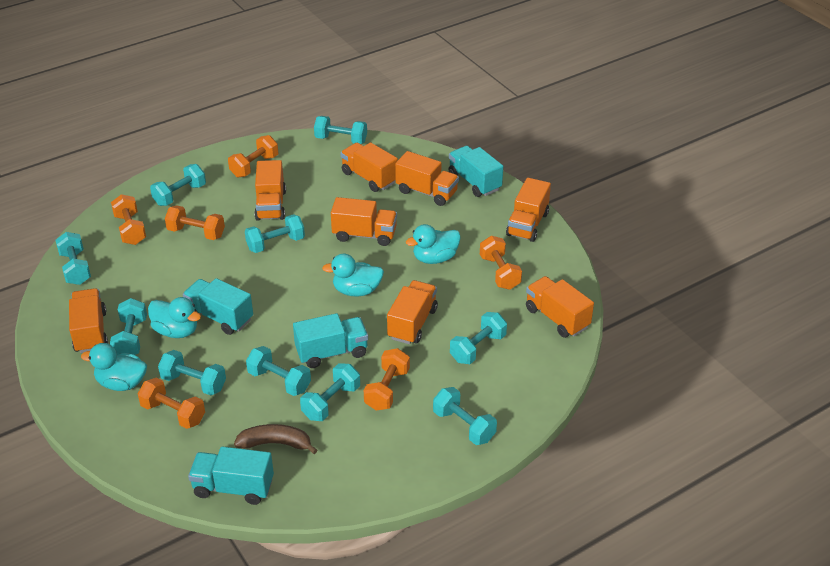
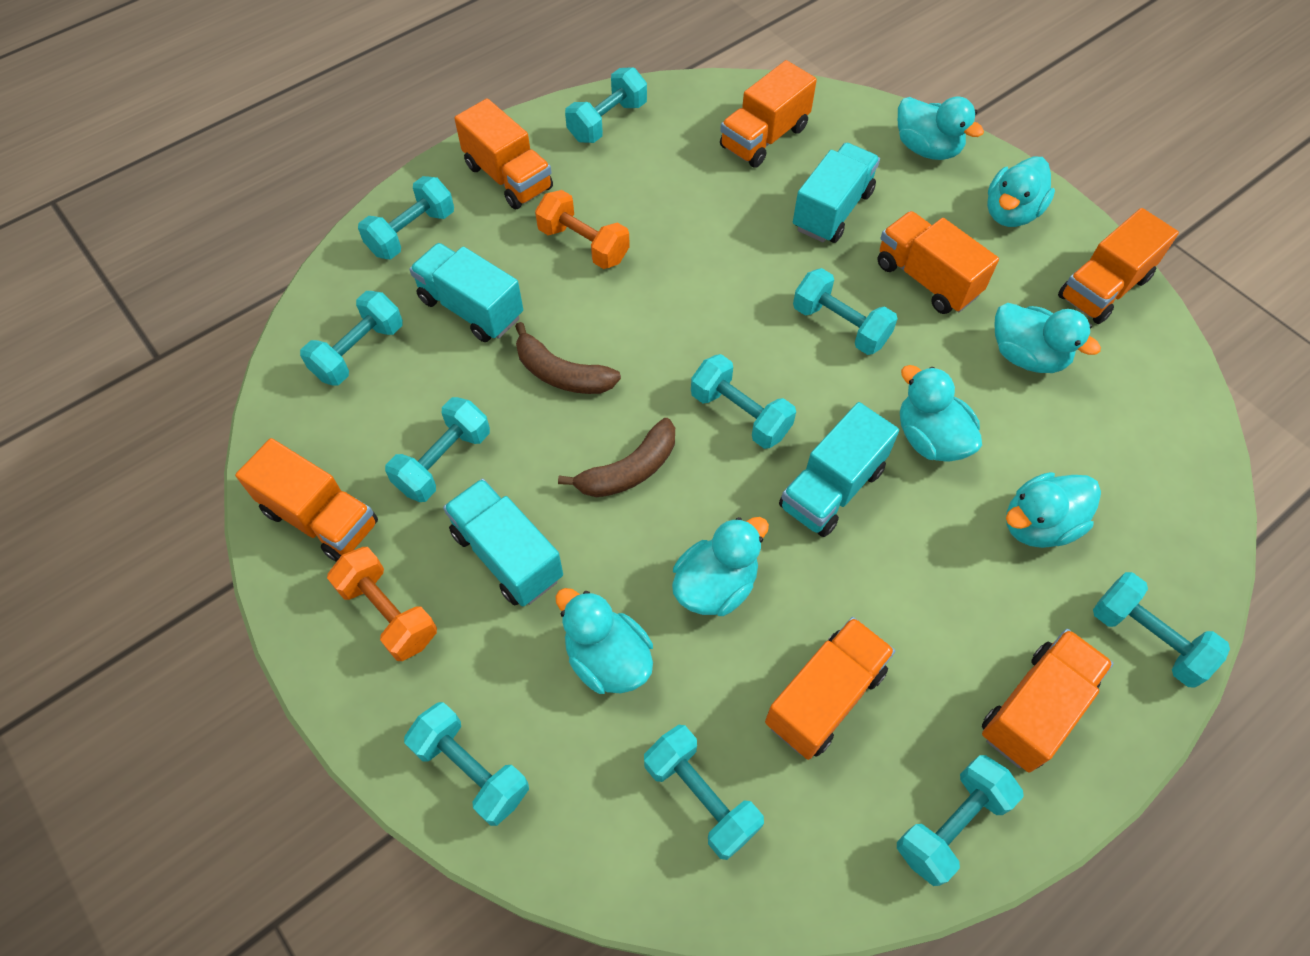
brown banana: 1 -> 2
orange dumbbell: 6 -> 2
orange truck: 8 -> 7
turquoise duck: 4 -> 7

